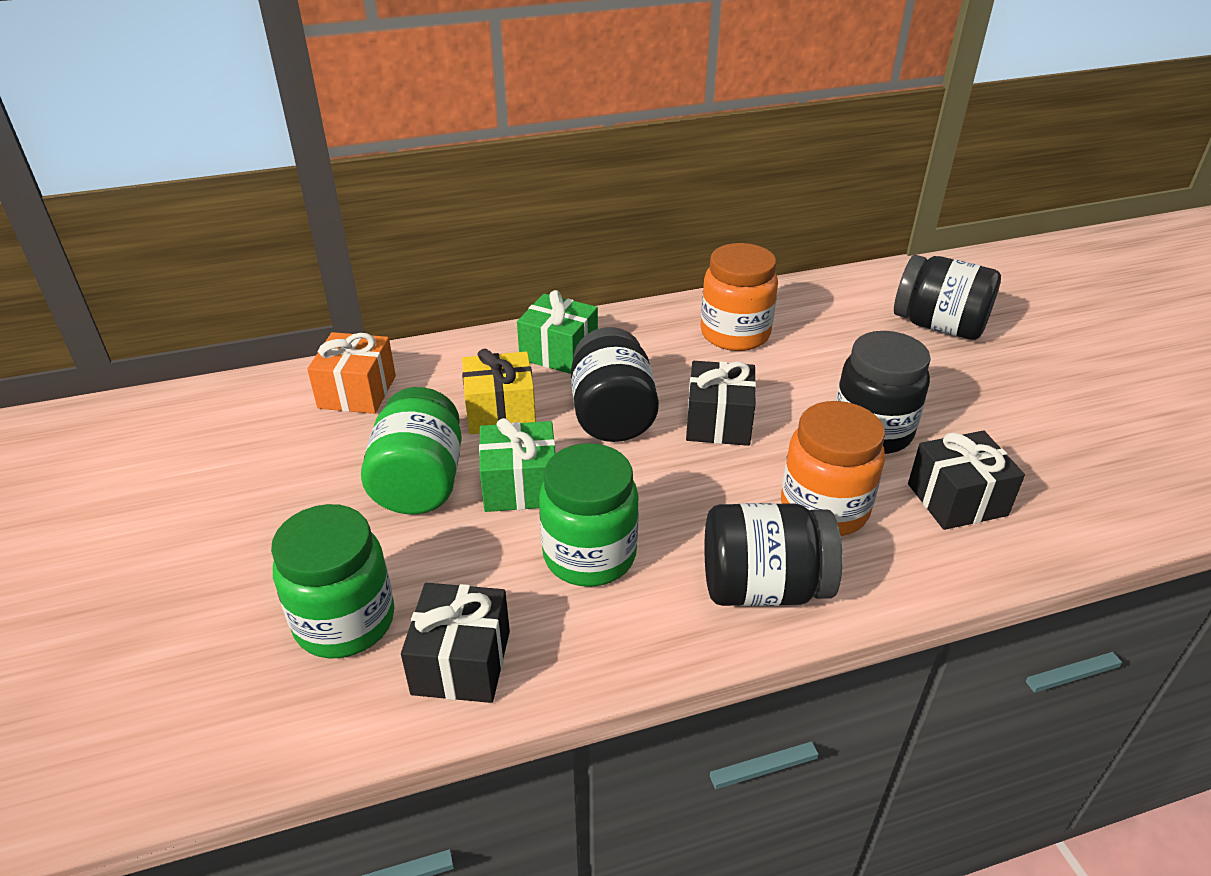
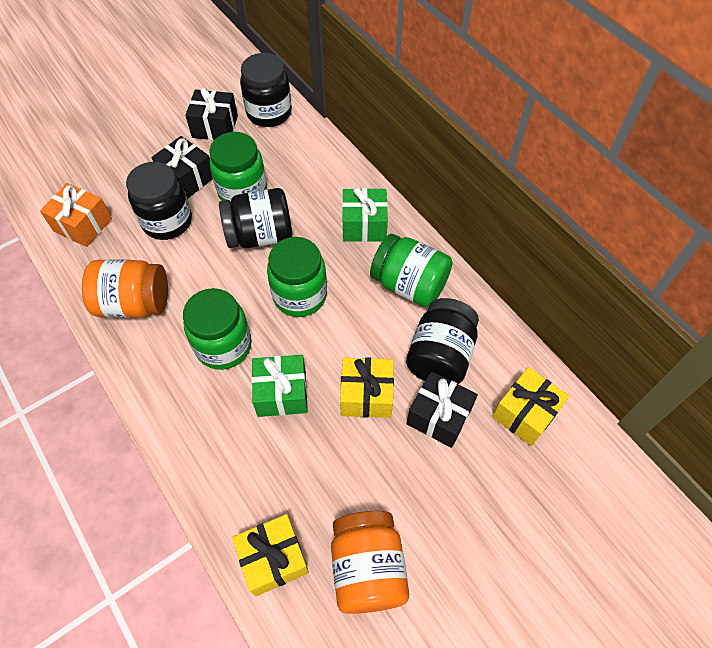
green jar: 3 -> 4
yellow gift: 1 -> 3

